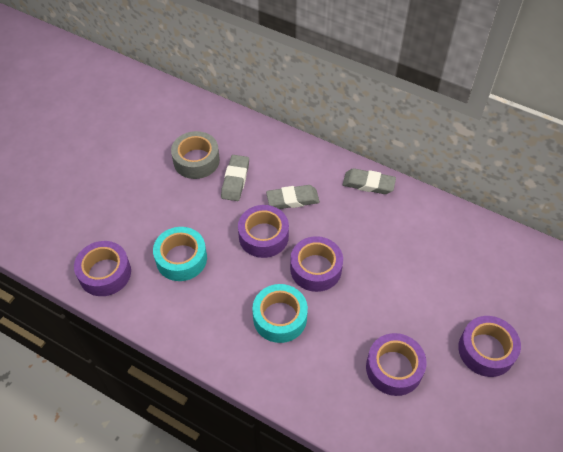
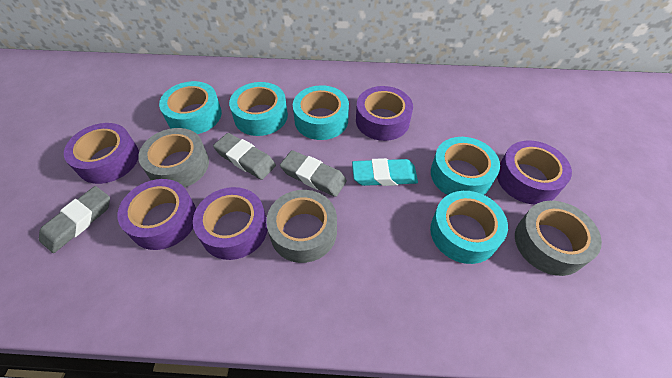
grey tape: 1 -> 3
turquoise eraser: 0 -> 1
turquoise tape: 2 -> 5

